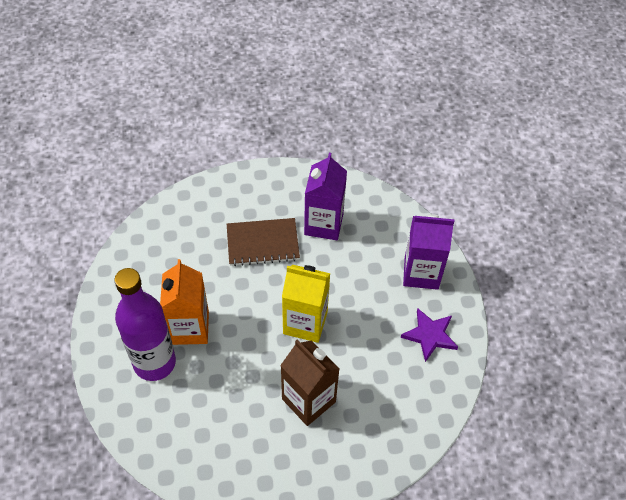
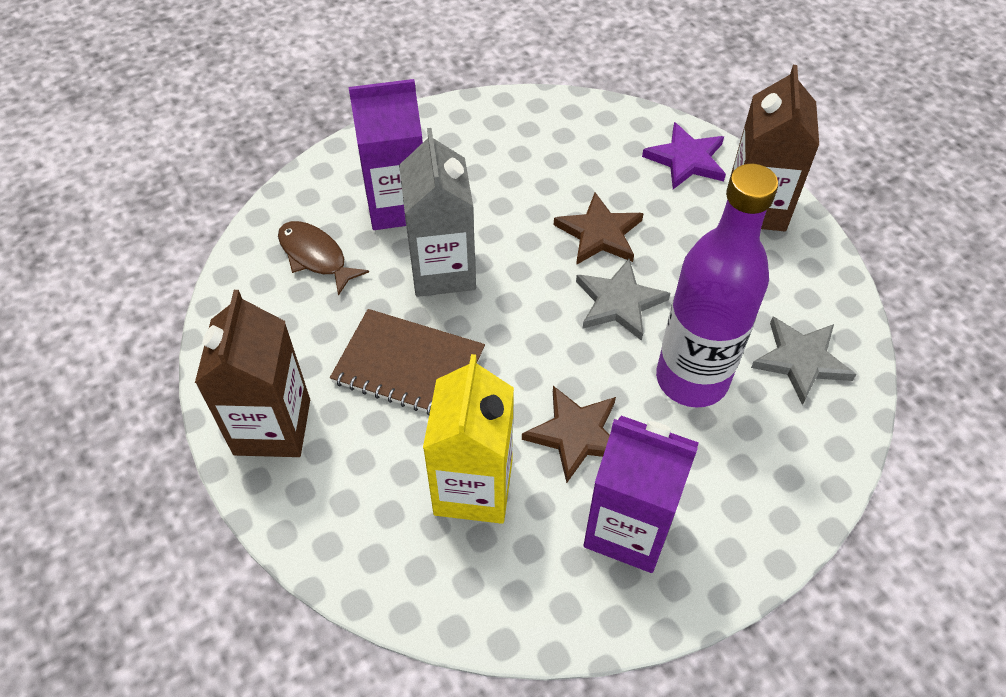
brown carton: 1 -> 2
brown fish: 0 -> 1
brown star: 0 -> 2
grey carton: 0 -> 1
grey star: 0 -> 2
orange carton: 1 -> 0

